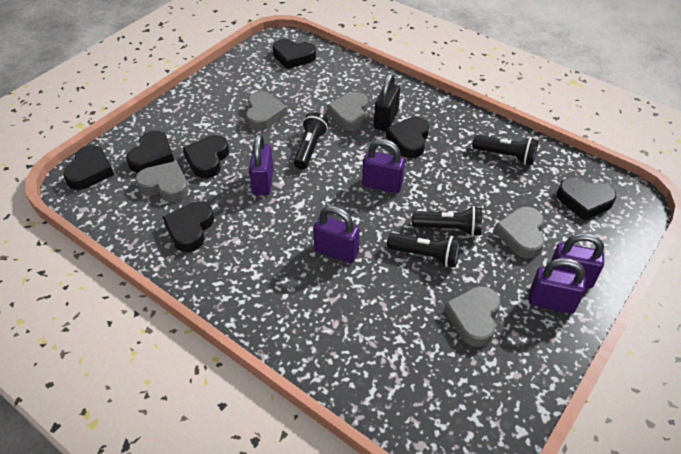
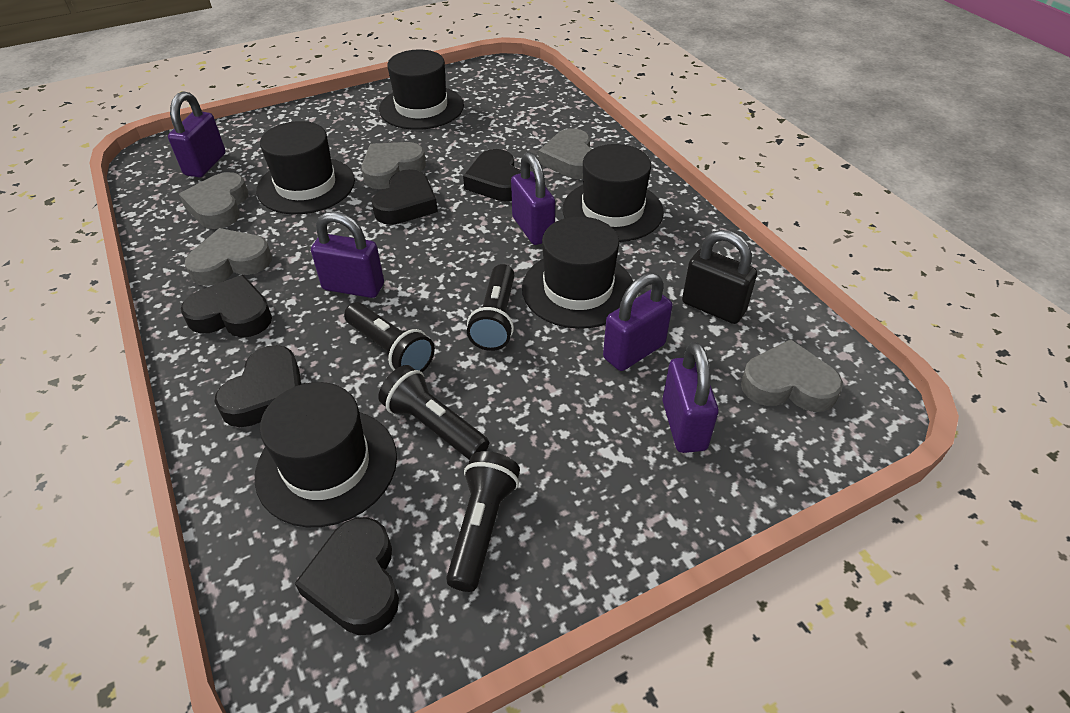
black hat: 0 -> 5
black heart: 7 -> 5

